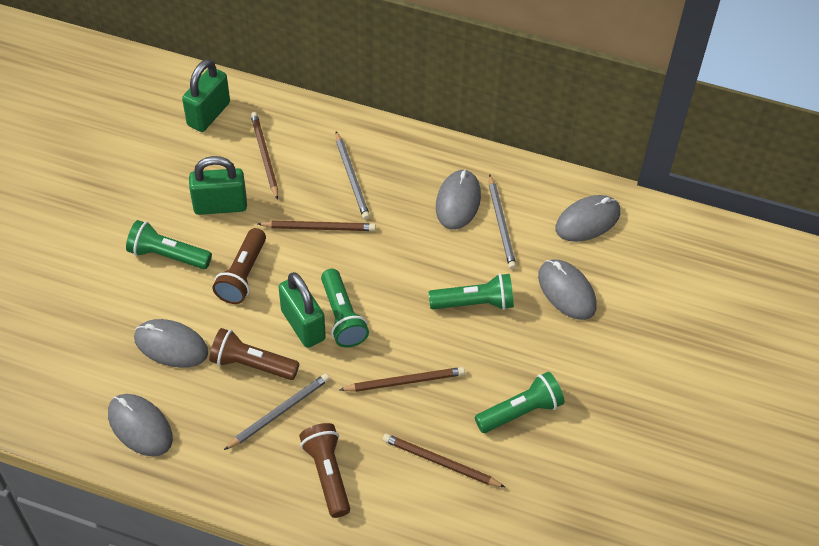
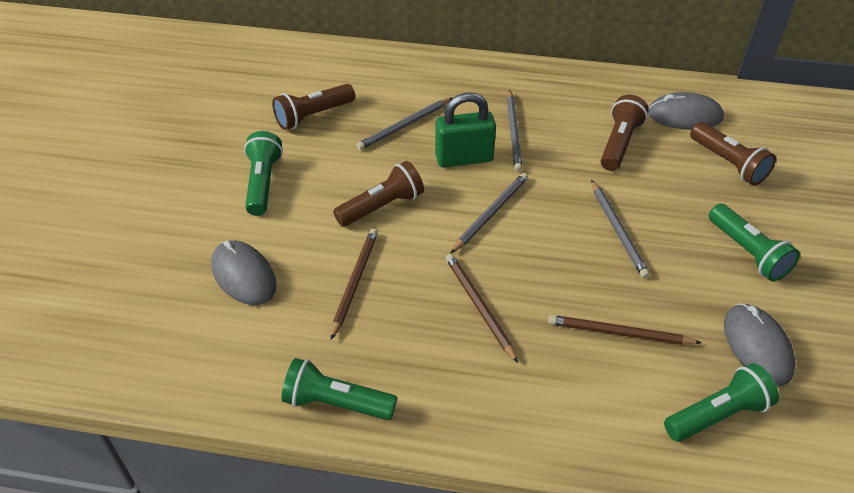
brown flashlight: 3 -> 4
brown pencil: 4 -> 3
green padlock: 3 -> 1
grey mouse: 5 -> 3
grey pencil: 3 -> 4

